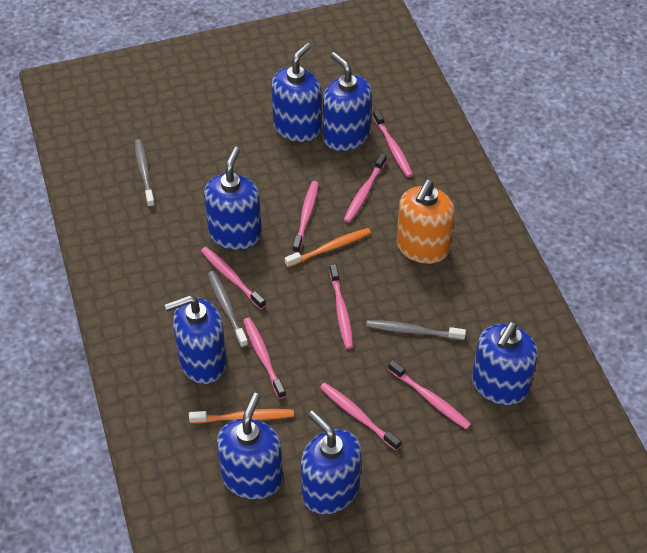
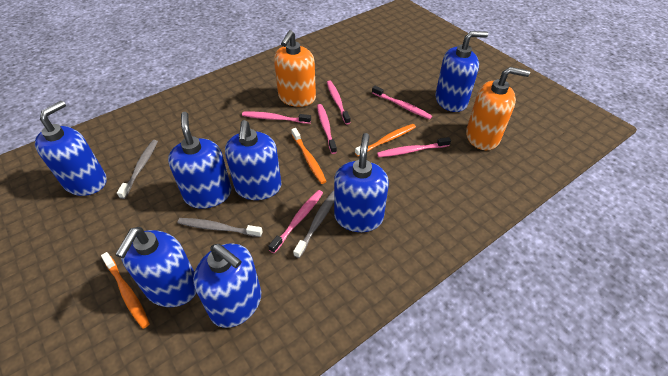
orange soap dispenser: 1 -> 2
orange toothbrush: 2 -> 3
pink toothbrush: 8 -> 6

